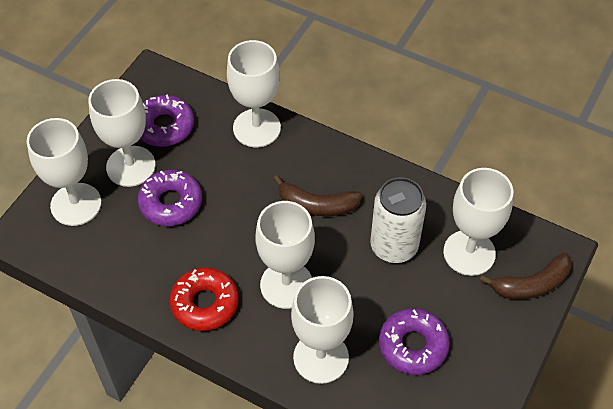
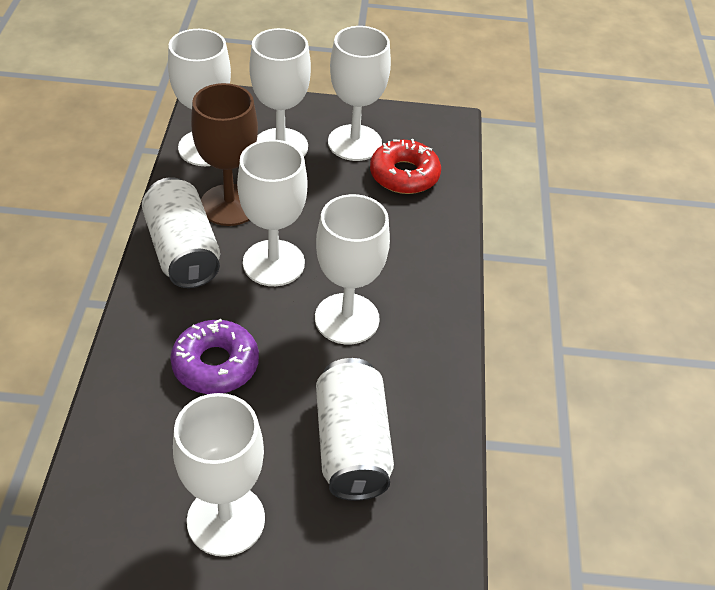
brown banana: 2 -> 0
brown goblet: 0 -> 1
purple donut: 3 -> 1
white can: 1 -> 2

